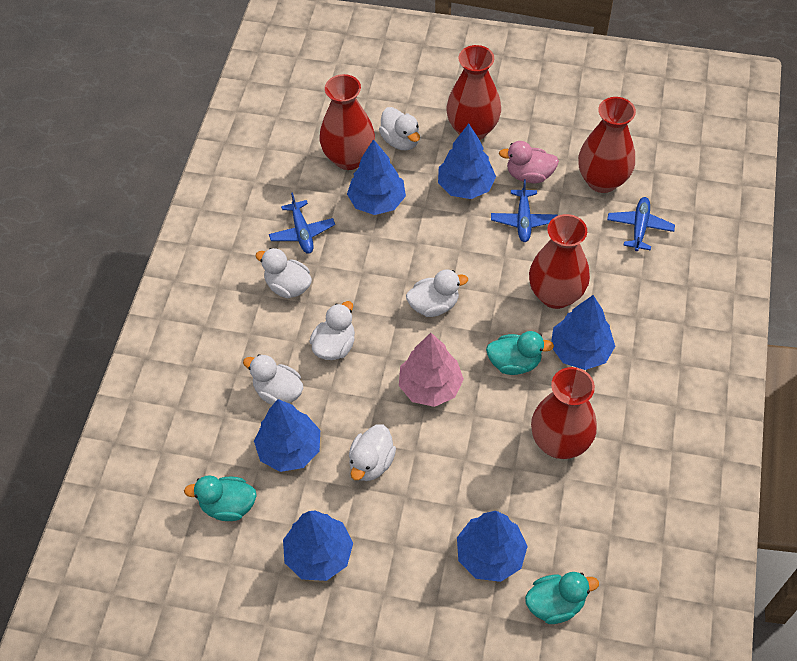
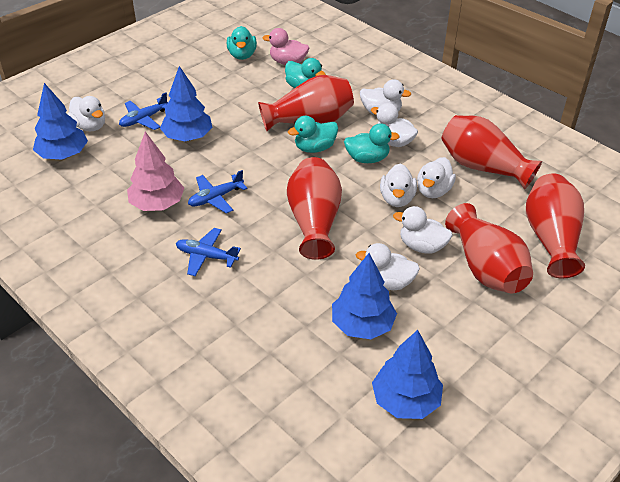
blue tree: 6 -> 4
turquoise duck: 3 -> 4
white duck: 6 -> 7

